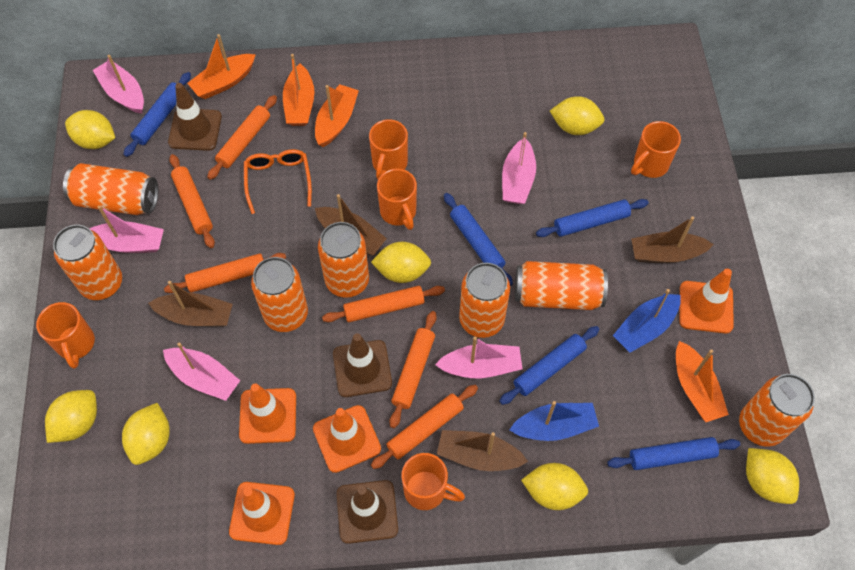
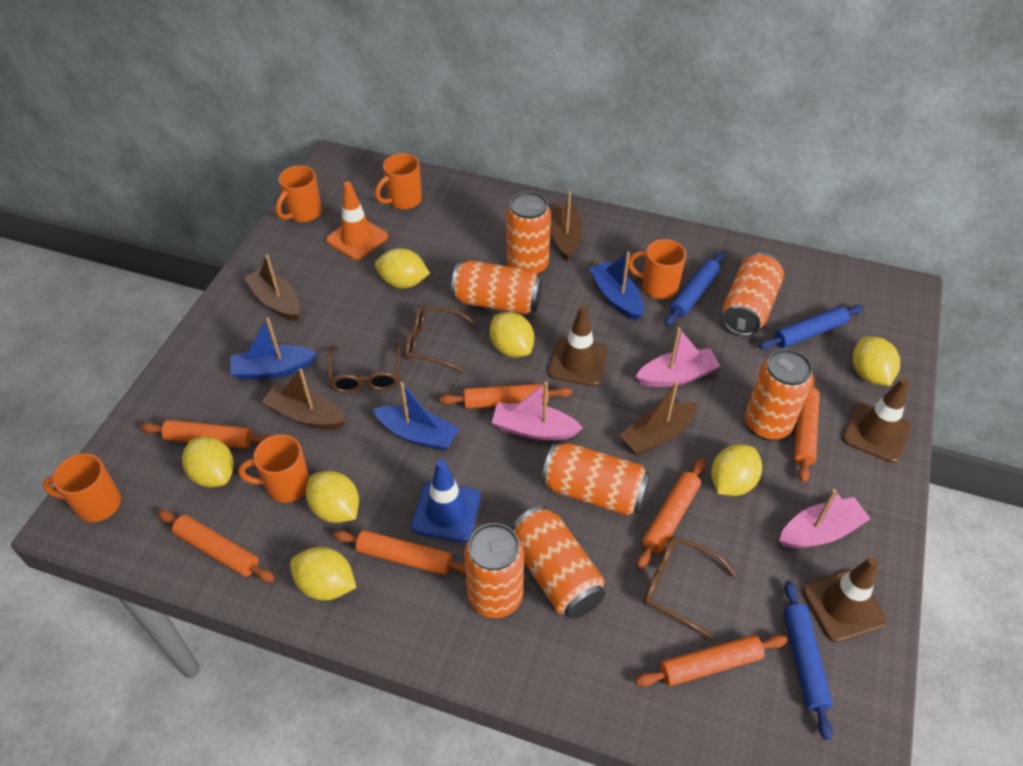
blue boat: 2 -> 3
blue rolling pin: 5 -> 3
blue traffic cone: 0 -> 1
brown glasses: 0 -> 3
orange boat: 4 -> 0
orange glasses: 1 -> 0
orange rolling pin: 6 -> 7
orange traffic cone: 4 -> 1
pink boat: 5 -> 3

